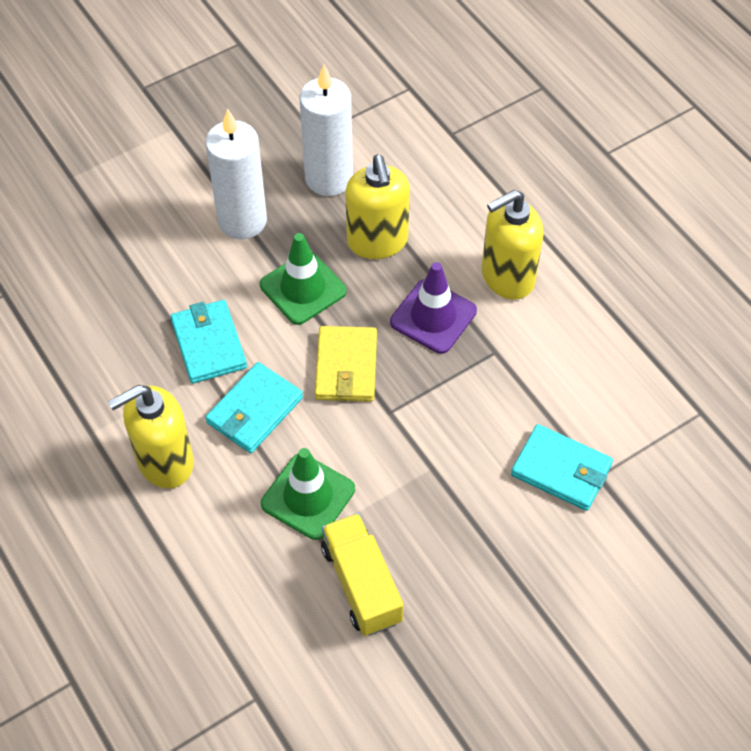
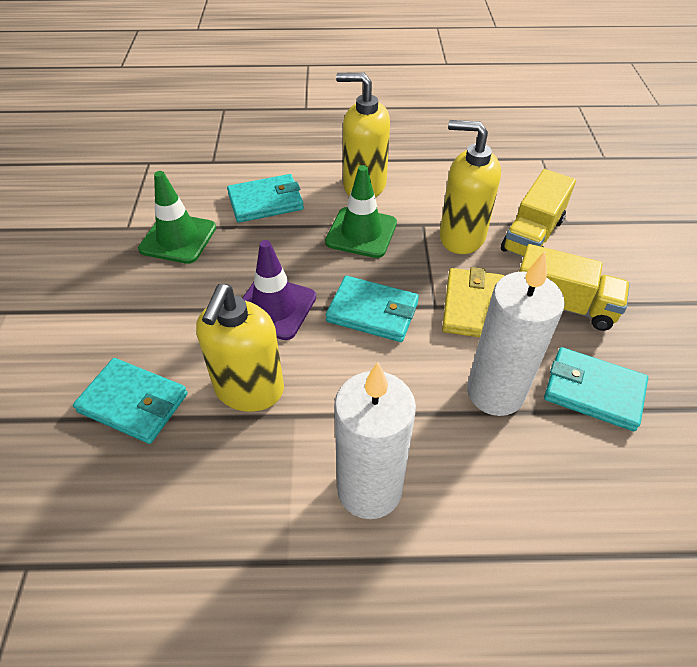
turquoise wallet: 3 -> 4
yellow truck: 1 -> 2

